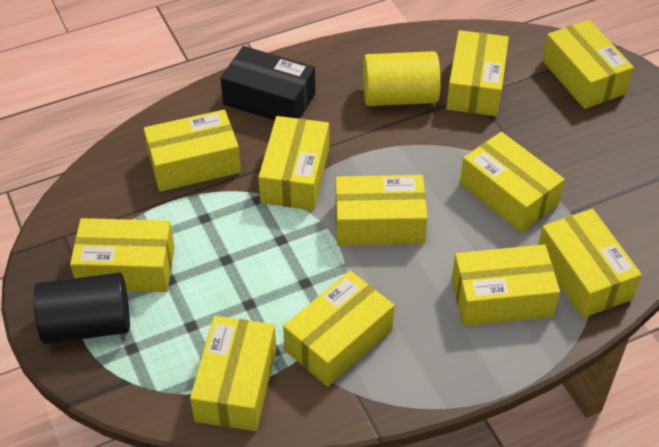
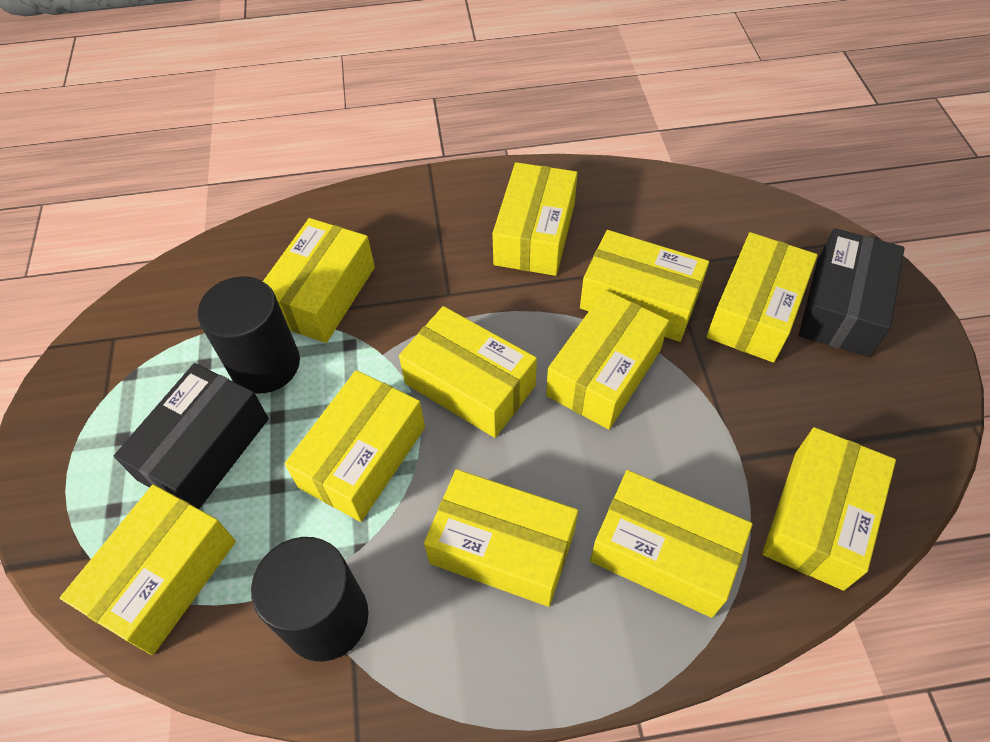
black box: 1 -> 2
black cylinder: 1 -> 2
yellow cylinder: 1 -> 0

